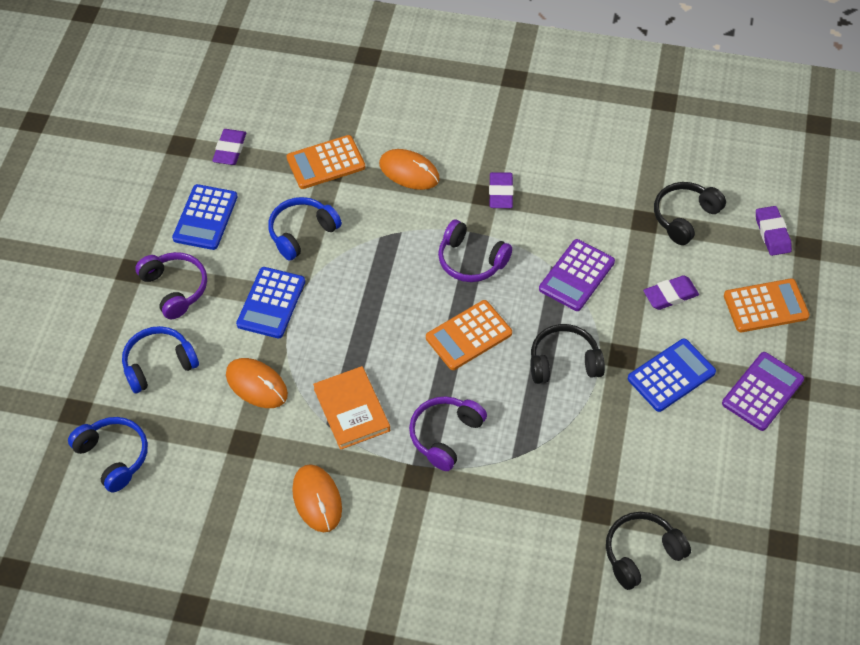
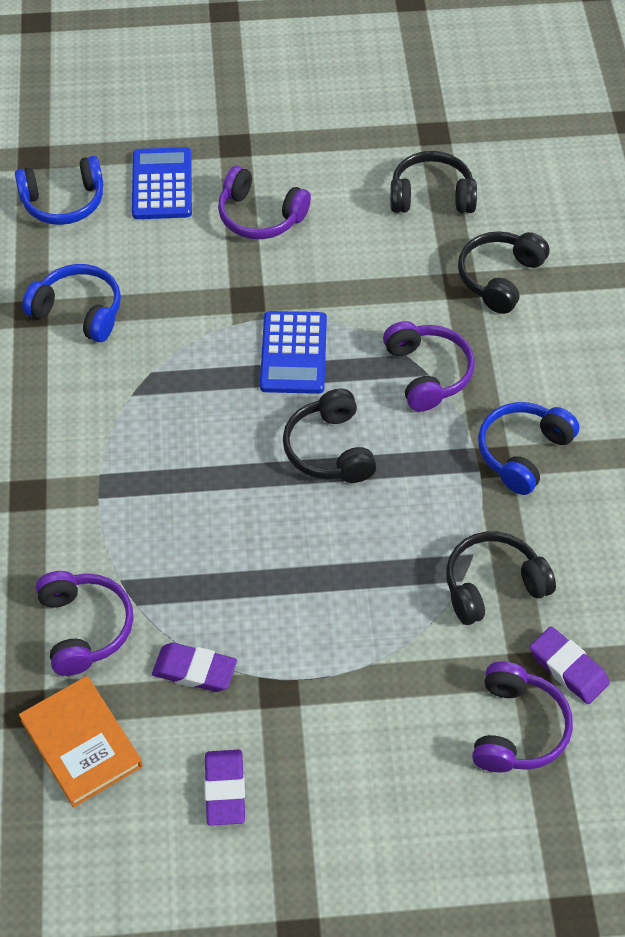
black headphones: 3 -> 4
blue calculator: 3 -> 2
orange calculator: 3 -> 0
orange mouse: 3 -> 0
purple calculator: 2 -> 0
purple eraser: 4 -> 3
purple headphones: 3 -> 4

